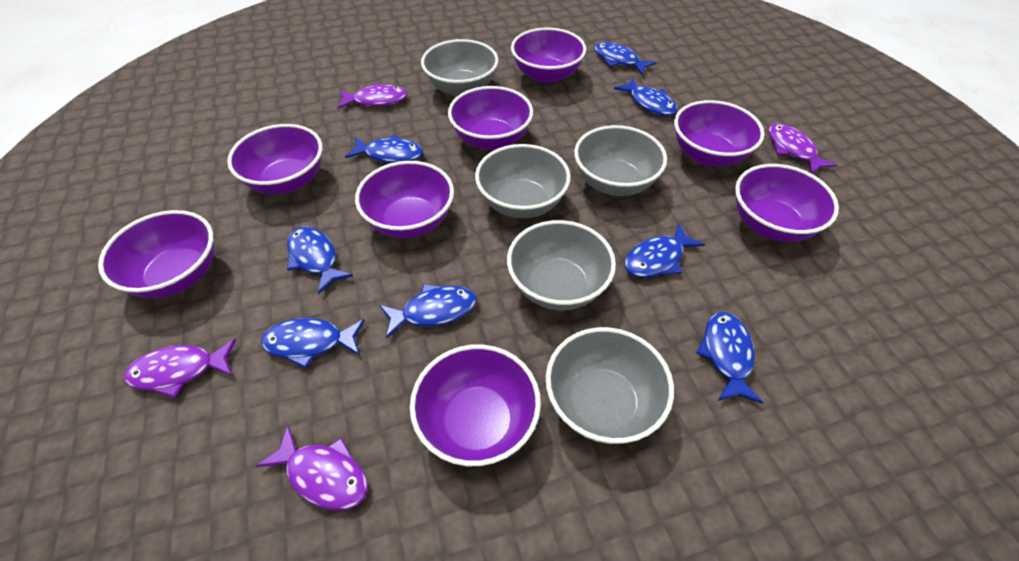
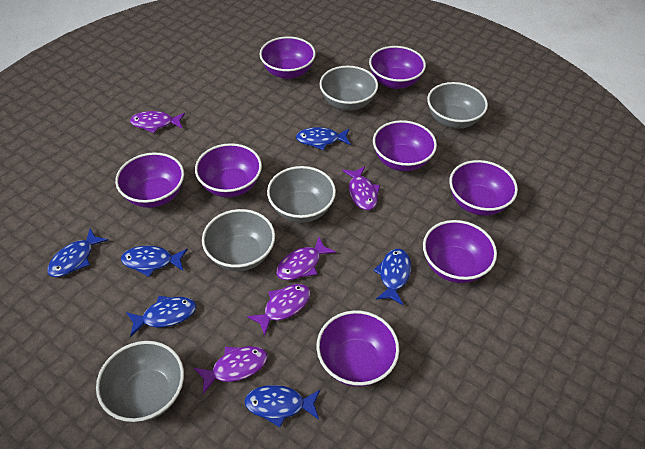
blue fish: 8 -> 6
purple fish: 4 -> 5

